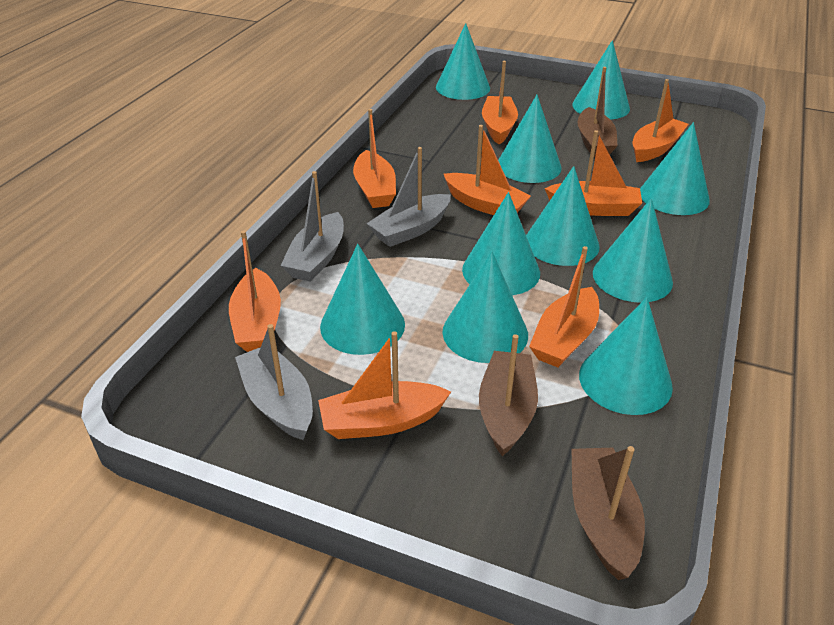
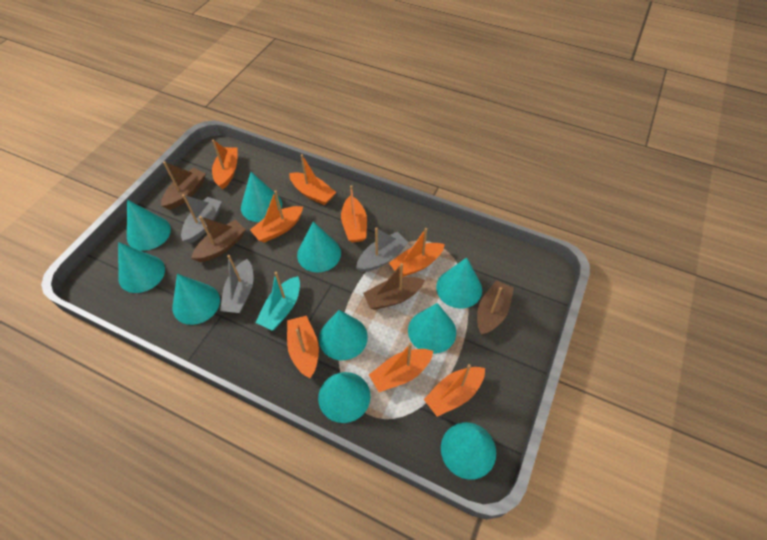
brown boat: 3 -> 4
turquoise boat: 0 -> 1

